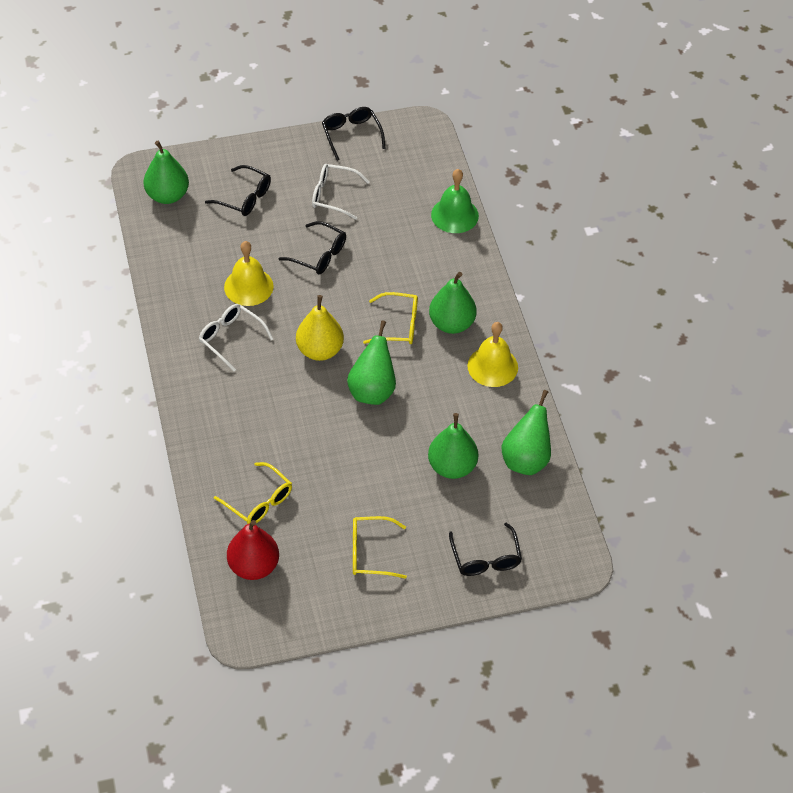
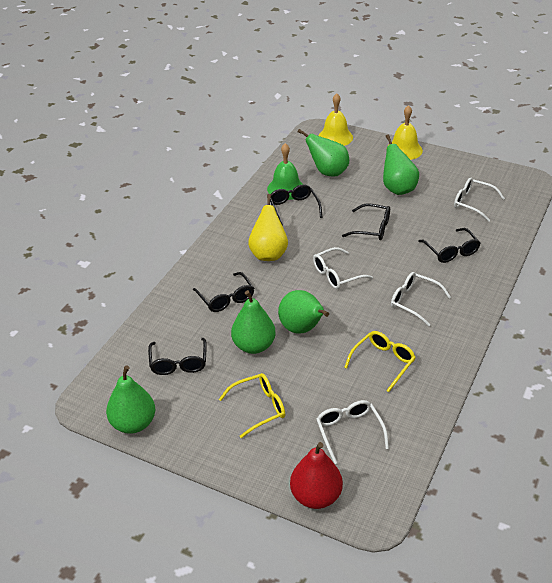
black glasses: 4 -> 5
white glasses: 2 -> 4
yellow glasses: 3 -> 2

